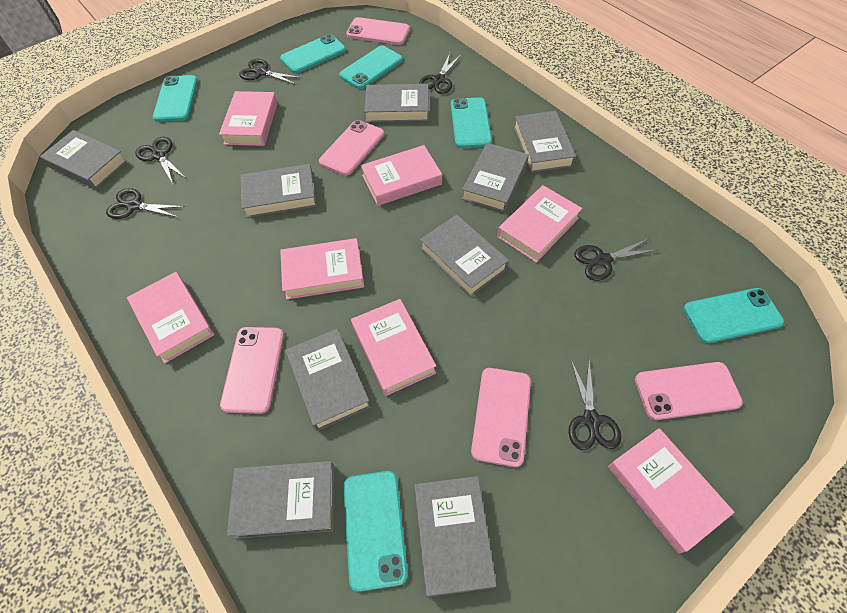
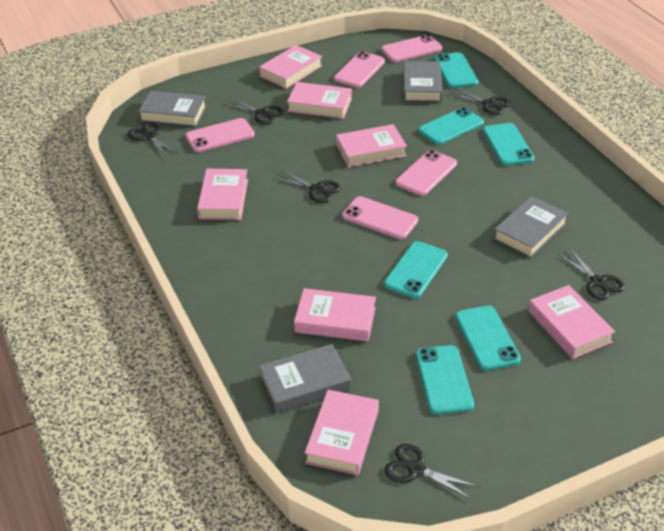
grey book: 9 -> 4

